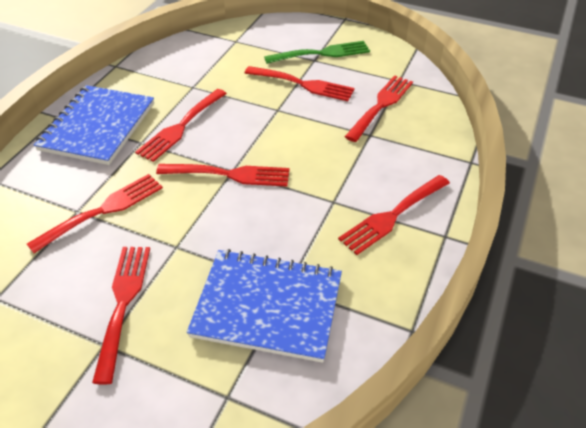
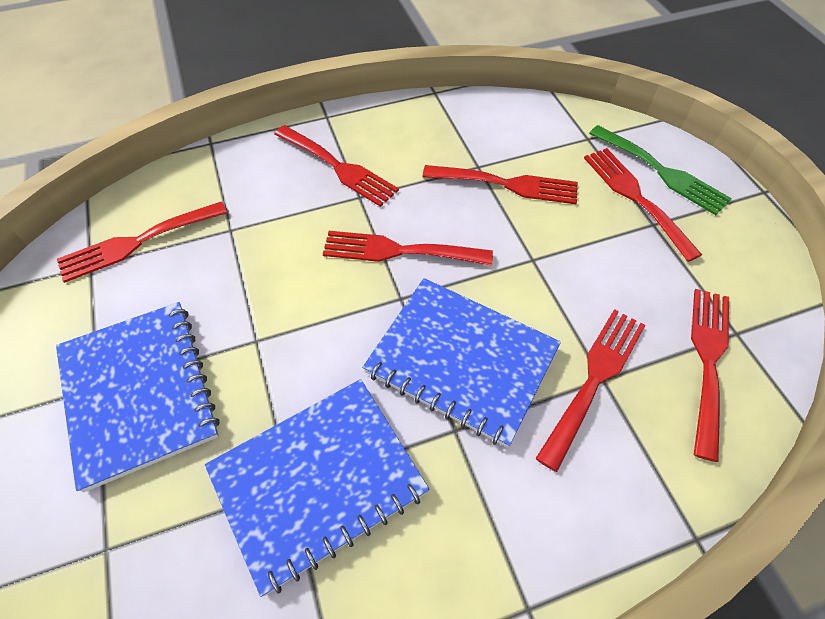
blue notebook: 2 -> 3

